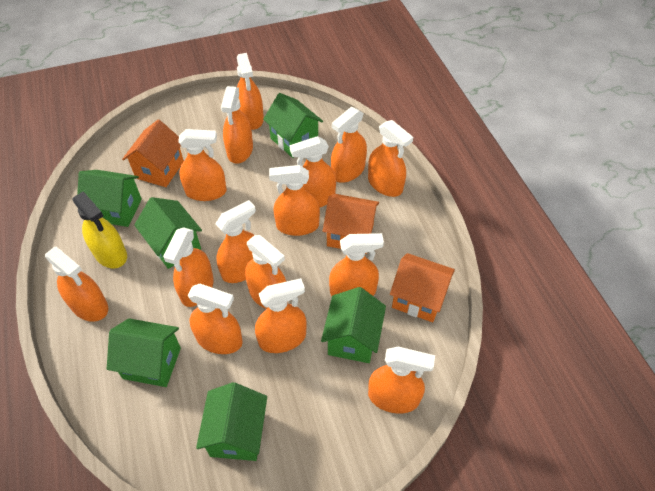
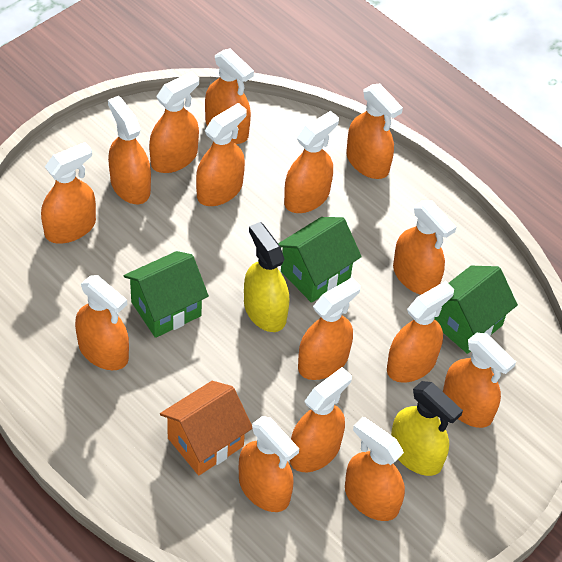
green house: 6 -> 3
orange house: 3 -> 1
yellow spray bottle: 1 -> 2

